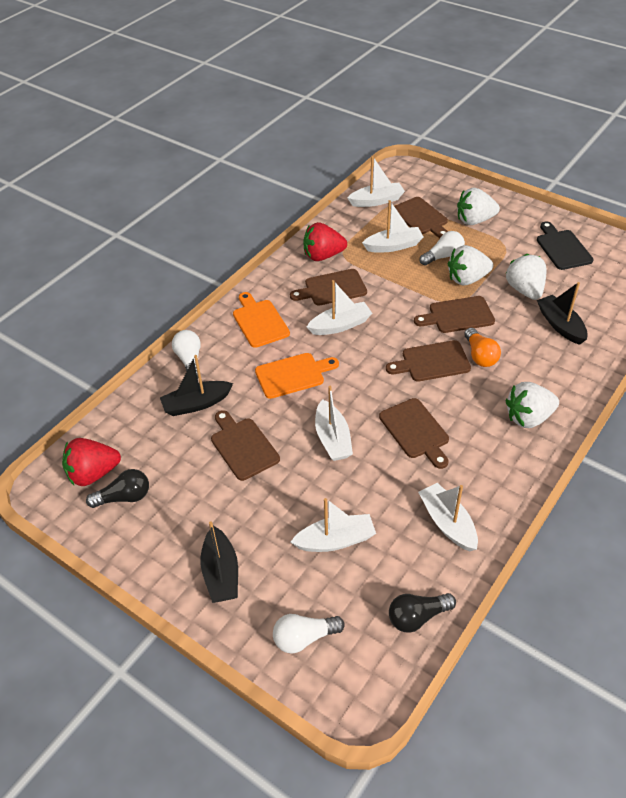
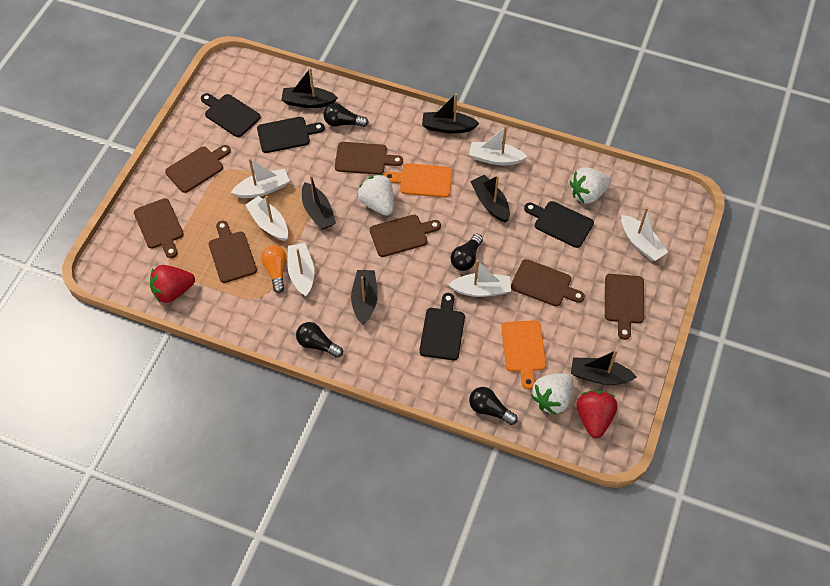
black boat: 3 -> 6
black cutting board: 1 -> 4
black light bulb: 2 -> 4
brown cutting board: 6 -> 7
white light bulb: 3 -> 0
white strawberry: 4 -> 3

